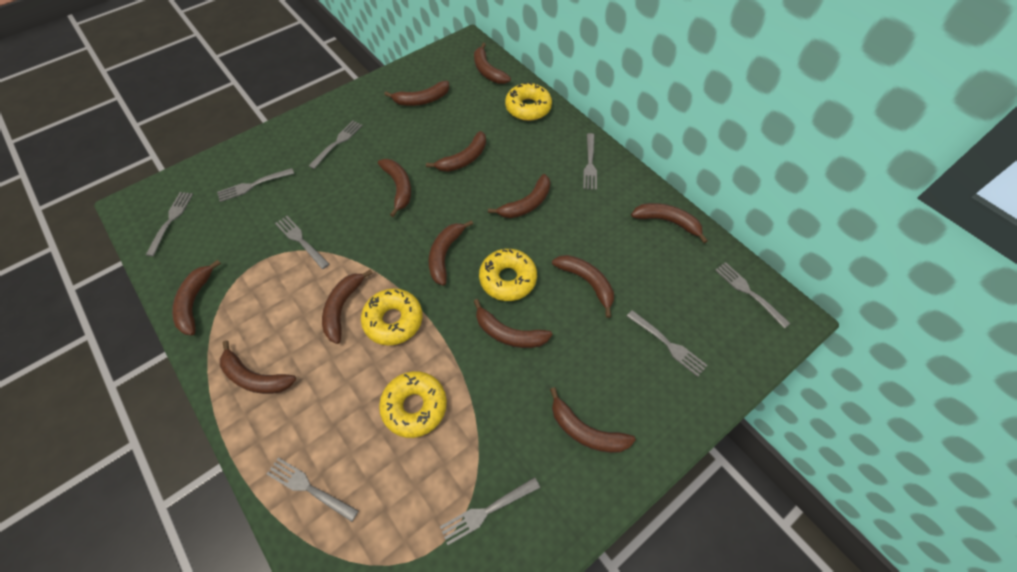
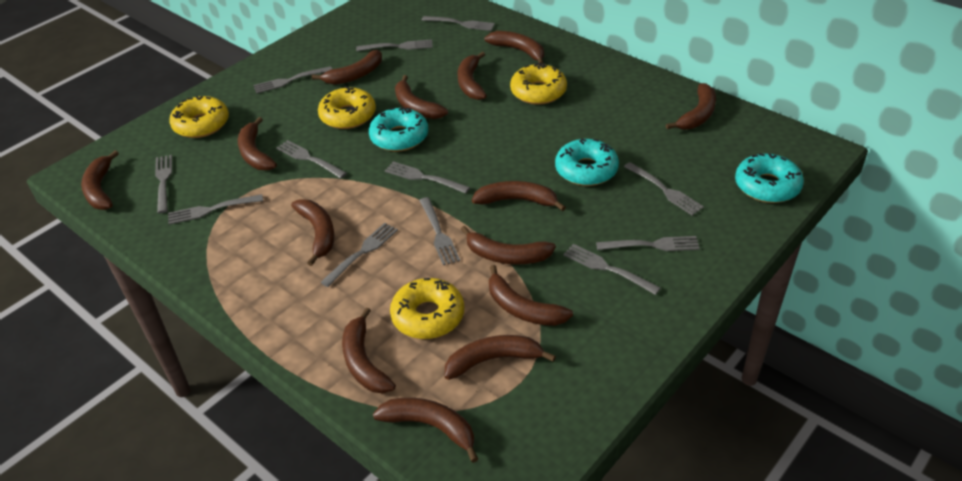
brown banana: 13 -> 14
grey fork: 9 -> 12
turquoise donut: 0 -> 3

